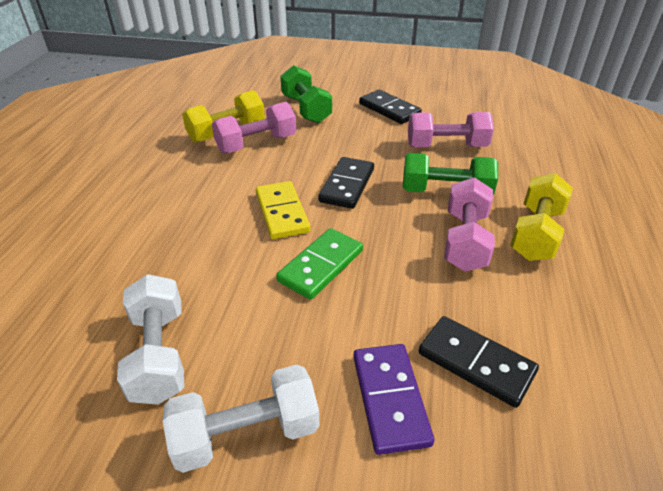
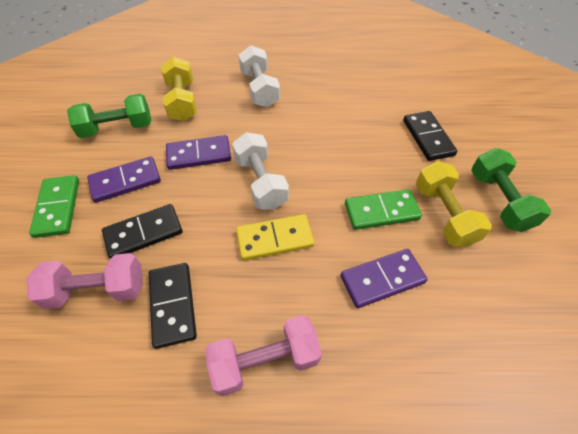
green domino: 1 -> 2
pink dumbbell: 3 -> 2
purple domino: 1 -> 3

